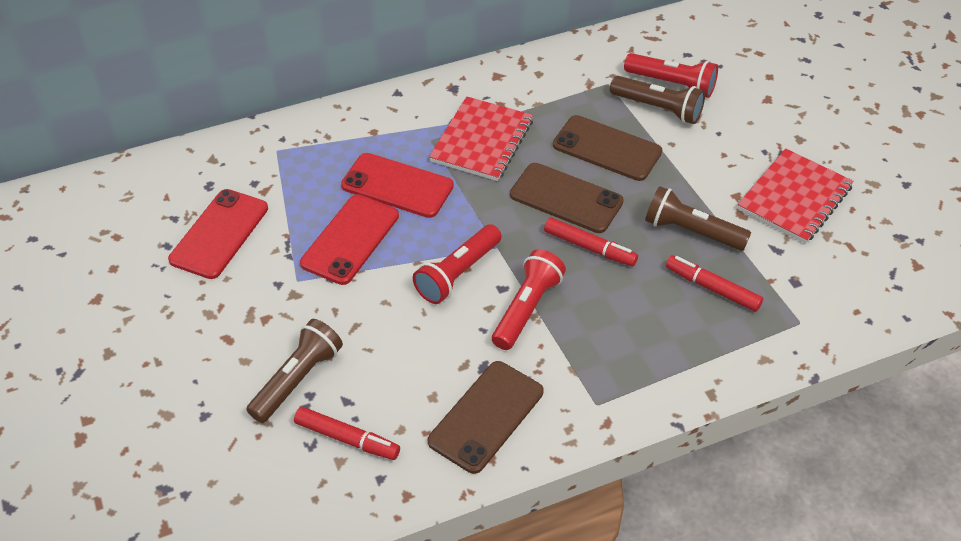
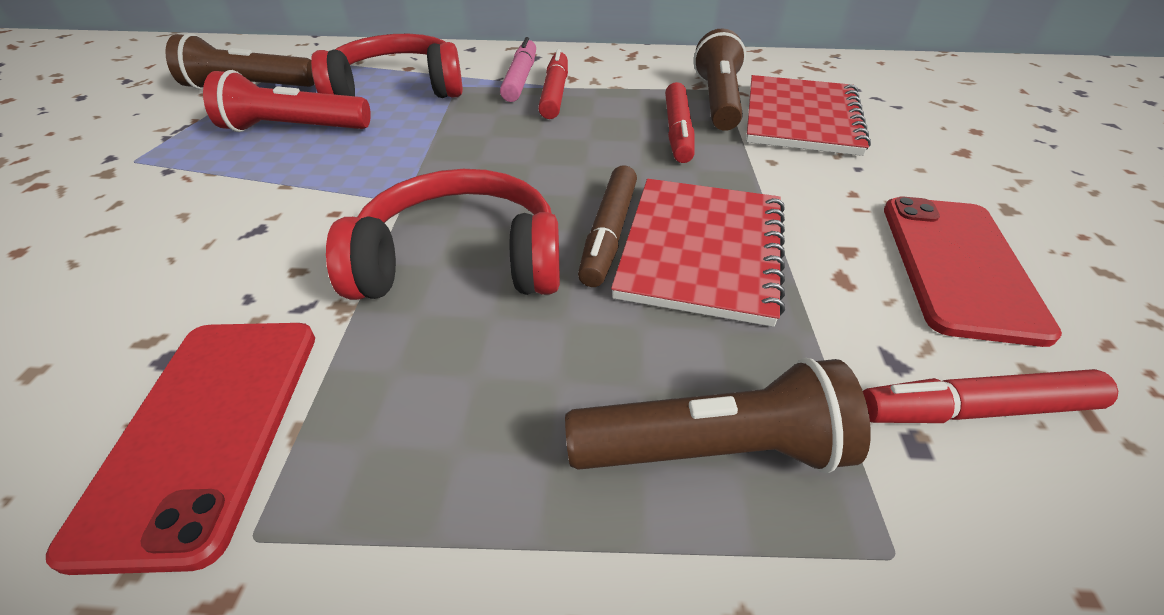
brown marker: 0 -> 1
brown phone: 3 -> 0
pink marker: 0 -> 1
red flashlight: 3 -> 1
red headphones: 0 -> 2
red phone: 3 -> 2

